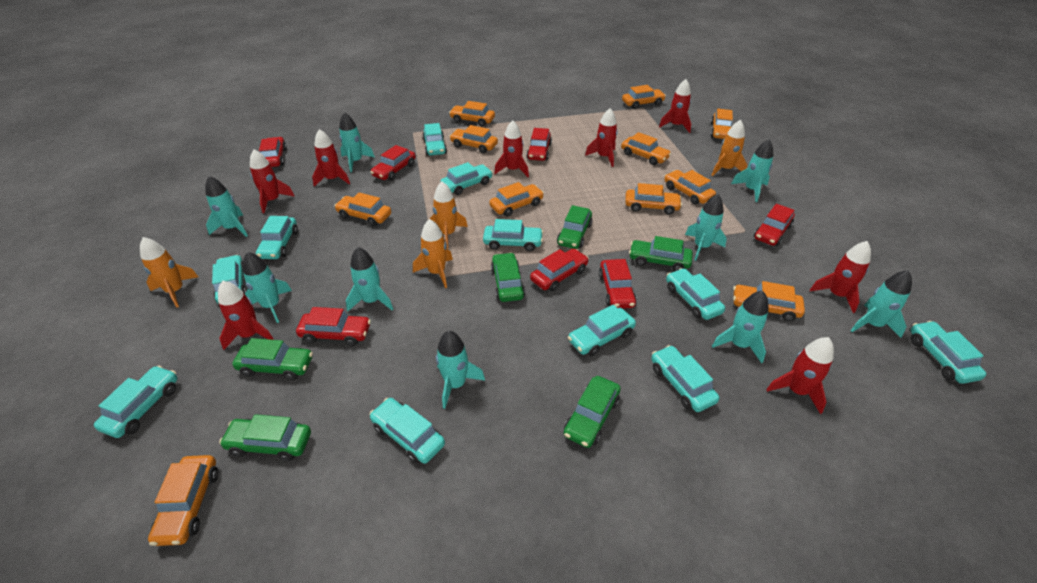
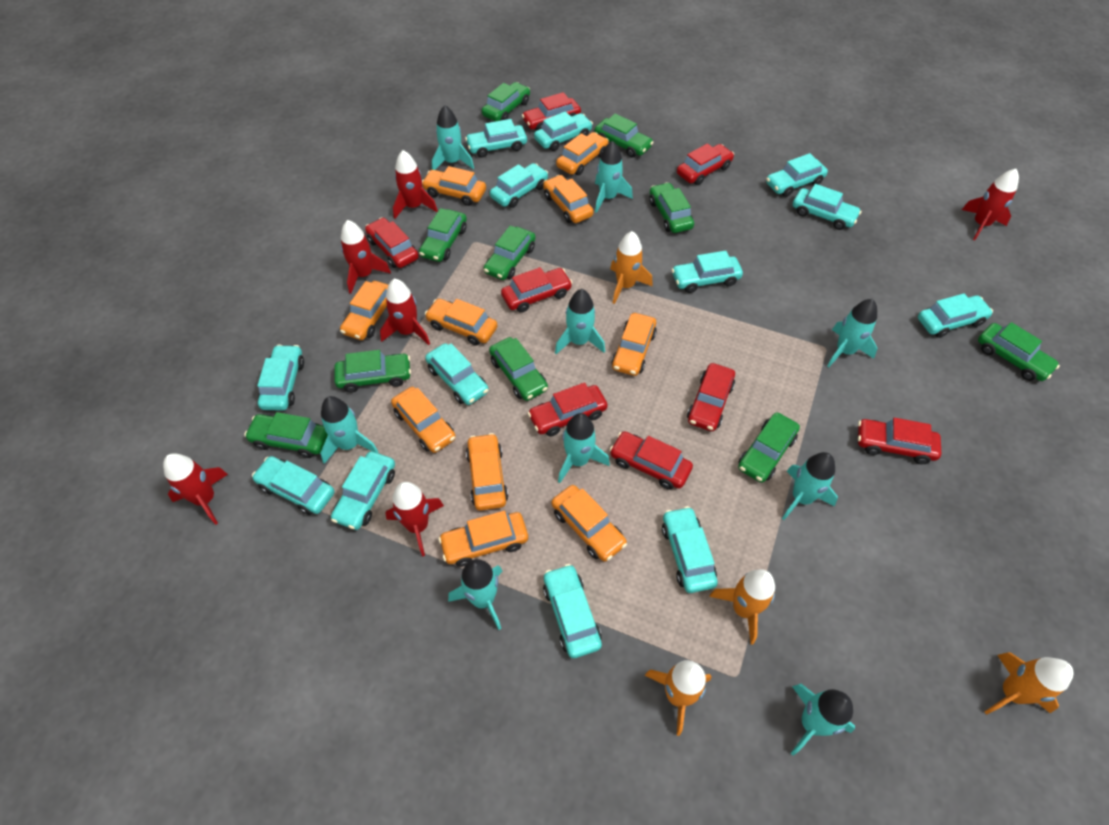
green car: 6 -> 10
orange car: 11 -> 10
red car: 7 -> 8
red rocket: 8 -> 6
turquoise car: 11 -> 13

